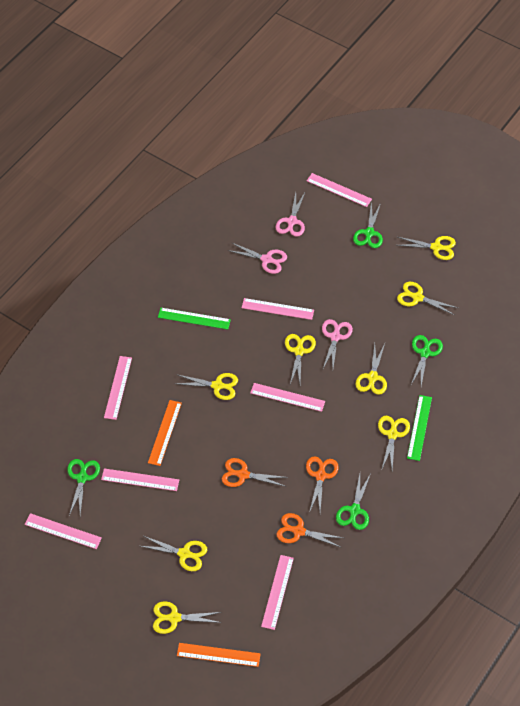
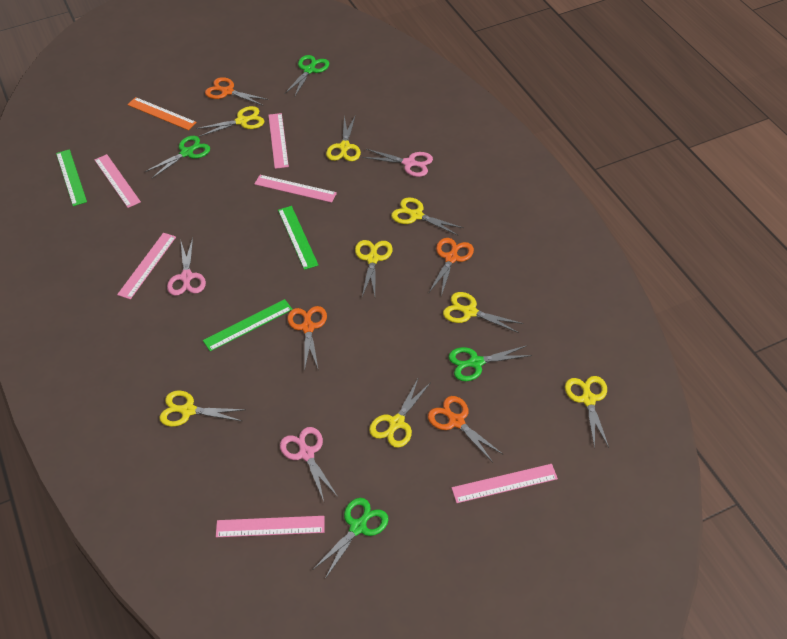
green ruler: 2 -> 3
orange ruler: 2 -> 1
orange scissors: 3 -> 4
pink ruler: 7 -> 6

